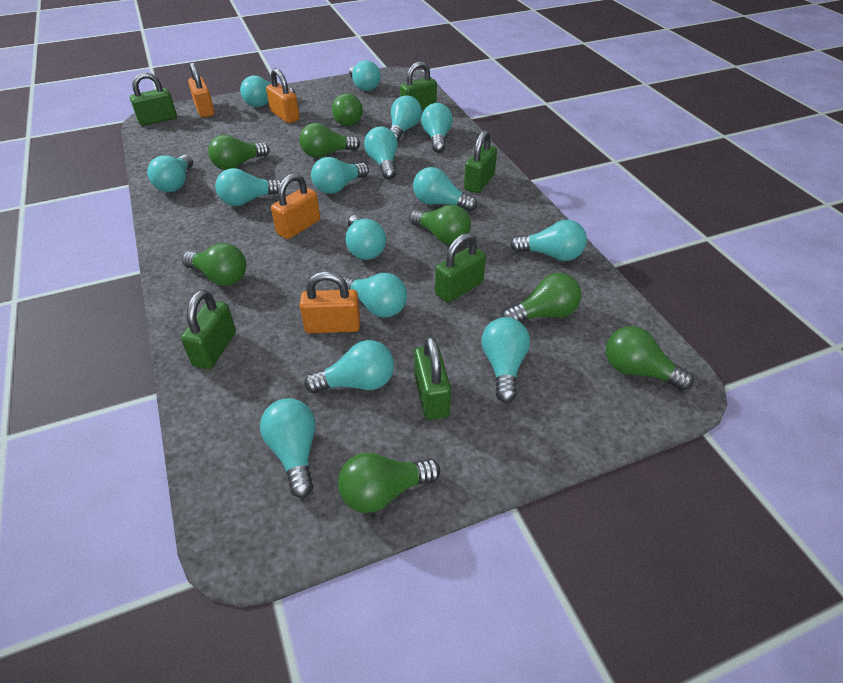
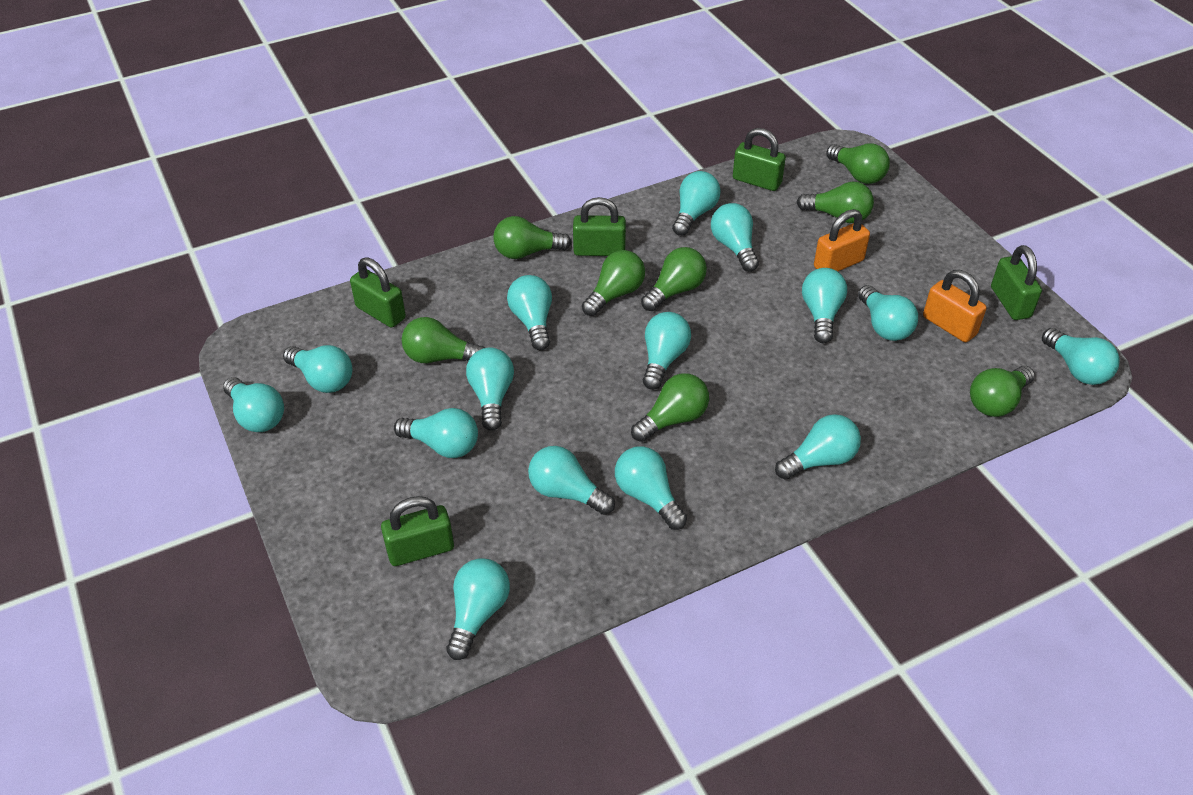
green padlock: 6 -> 5
orange padlock: 4 -> 2

